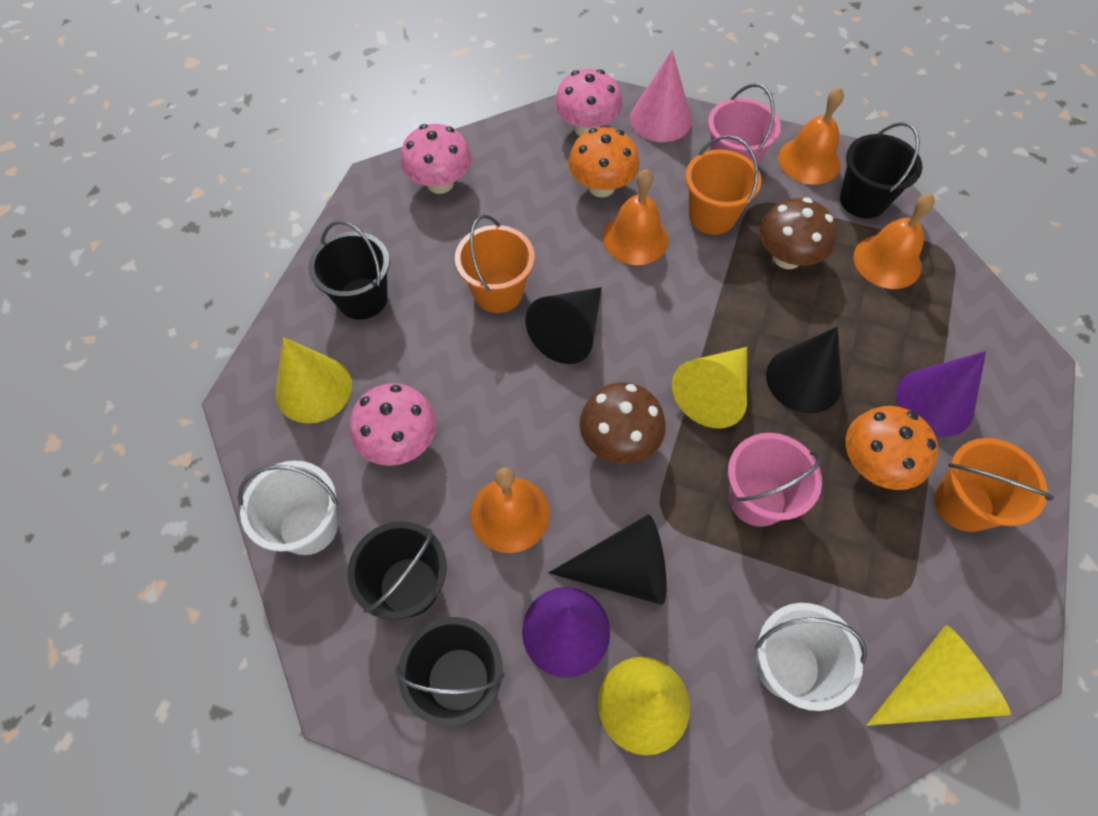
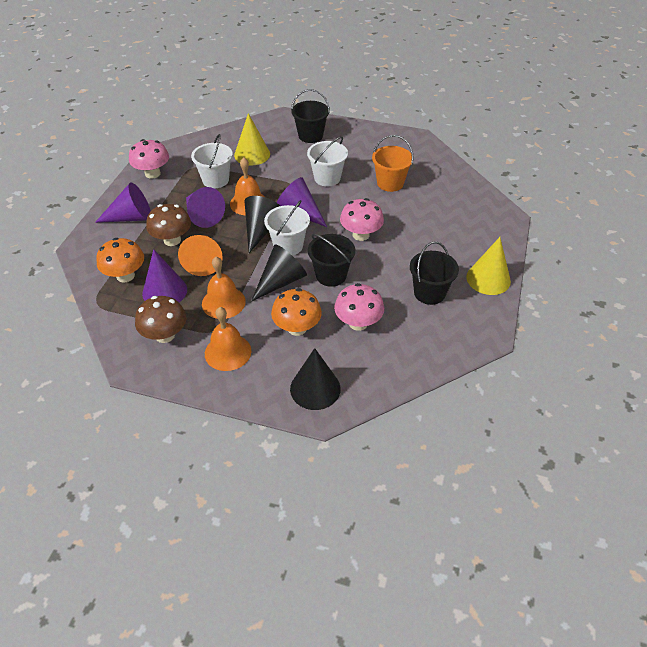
black bucket: 4 -> 3
orange bell: 4 -> 3
orange bucket: 3 -> 1
orange cone: 0 -> 1
pink bucket: 2 -> 0
pink cone: 1 -> 0
purple cone: 2 -> 4
white bucket: 2 -> 3
yellow cone: 4 -> 2

